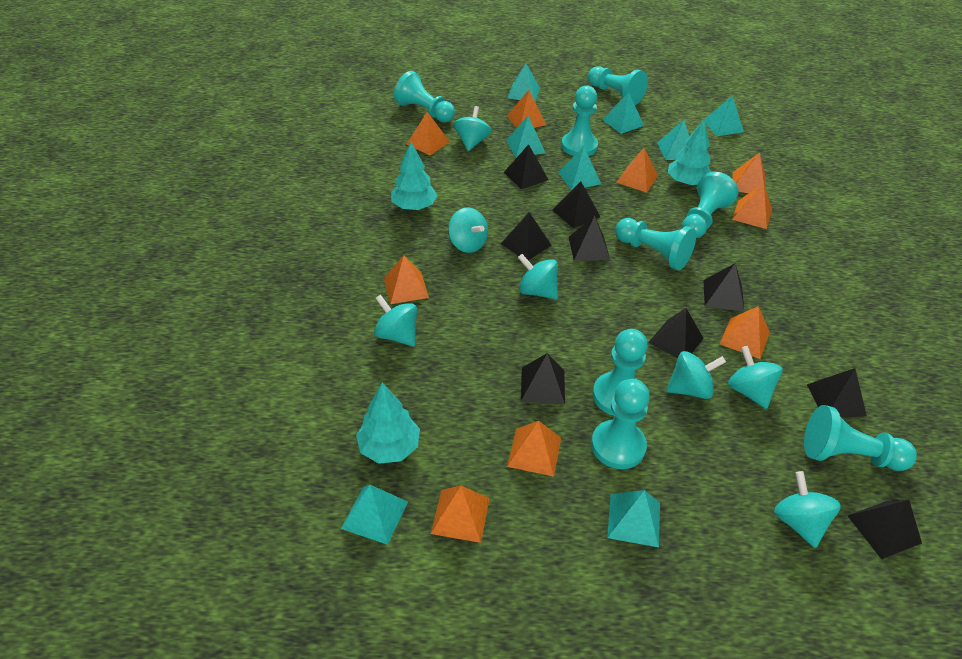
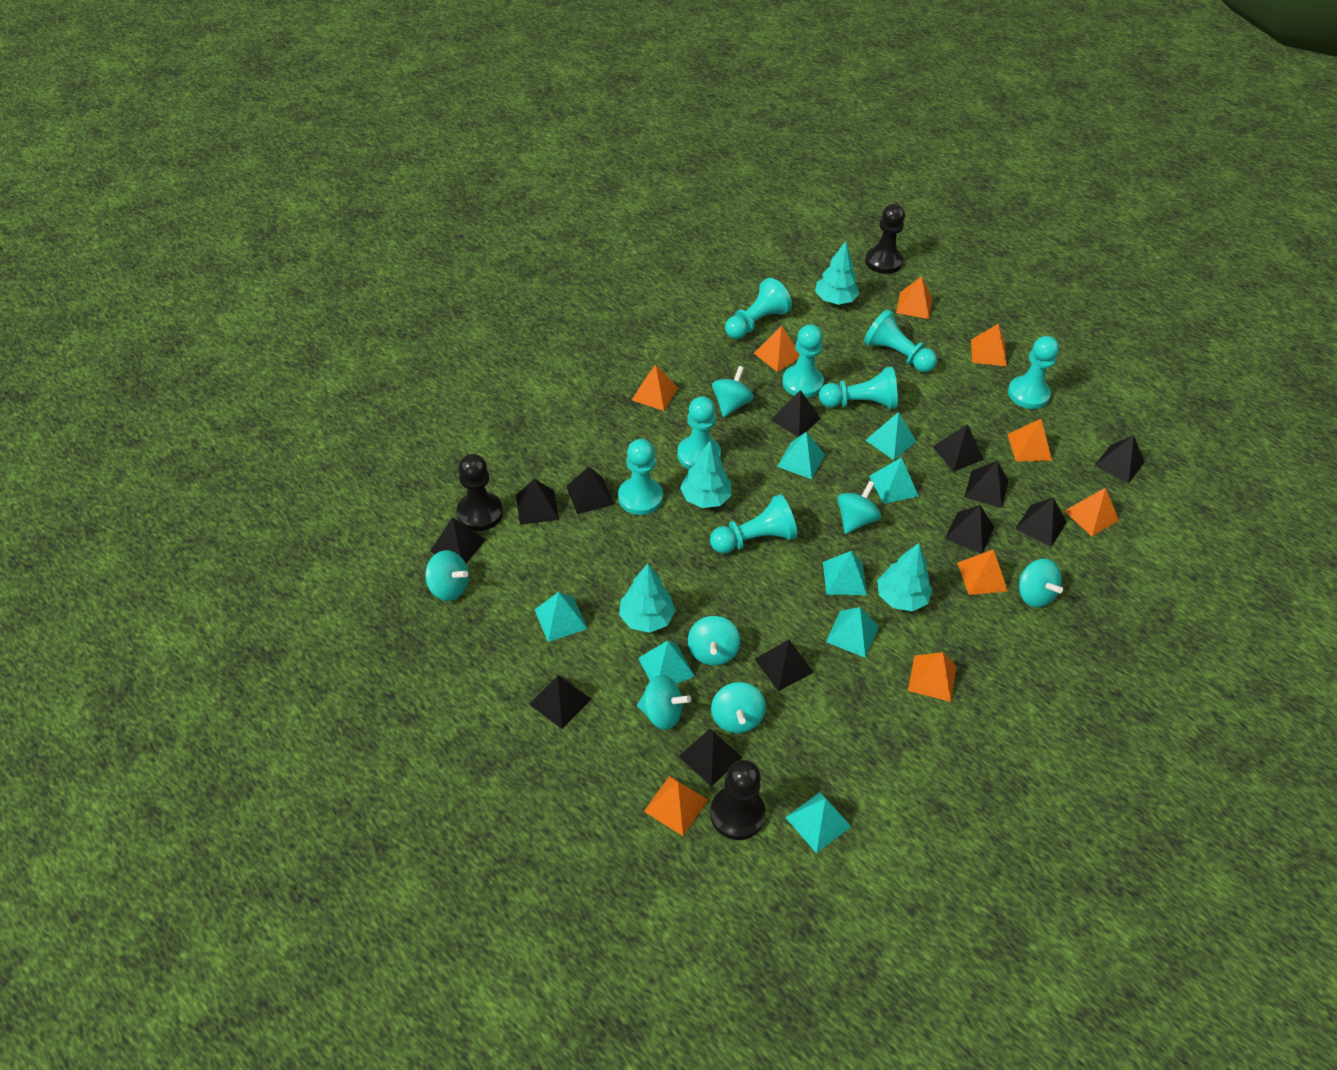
black pawn: 0 -> 3
black pyramid: 9 -> 12
turquoise tree: 3 -> 4

